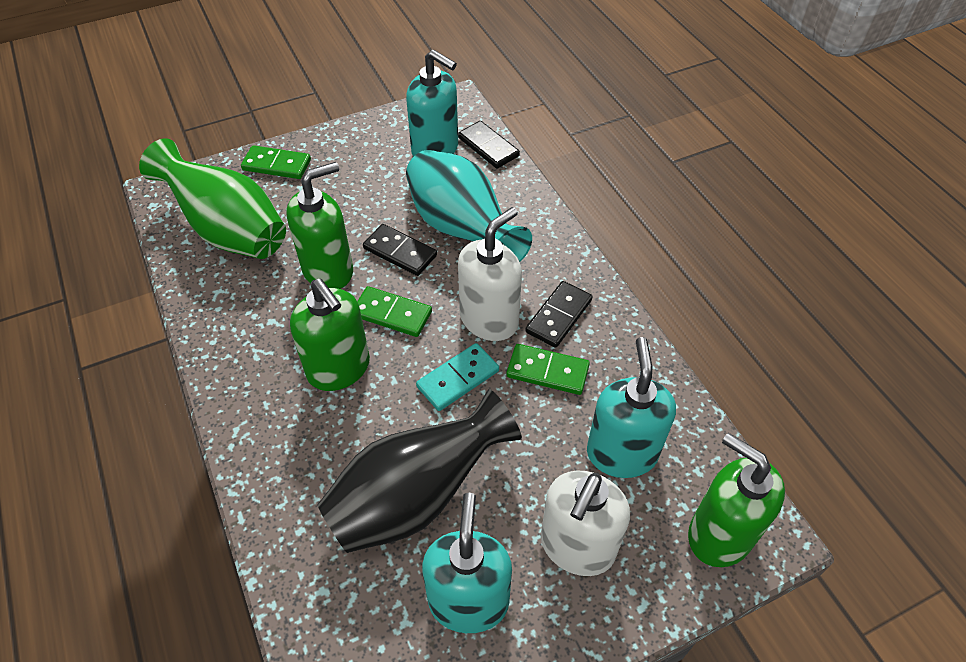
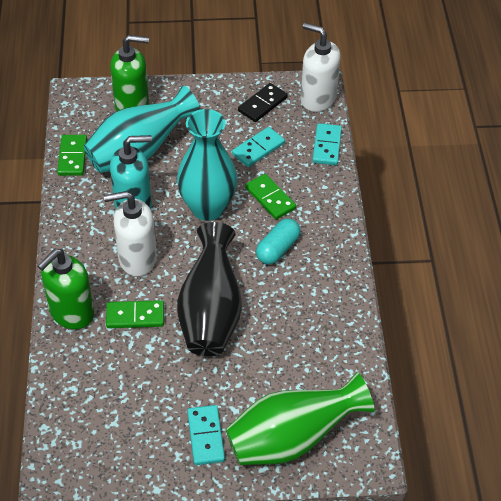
black domino: 3 -> 1
green soap dispenser: 3 -> 2
turquoise capsule: 0 -> 1
turquoise domino: 1 -> 3
turquoise soap dispenser: 3 -> 1
turquoise vase: 1 -> 2

